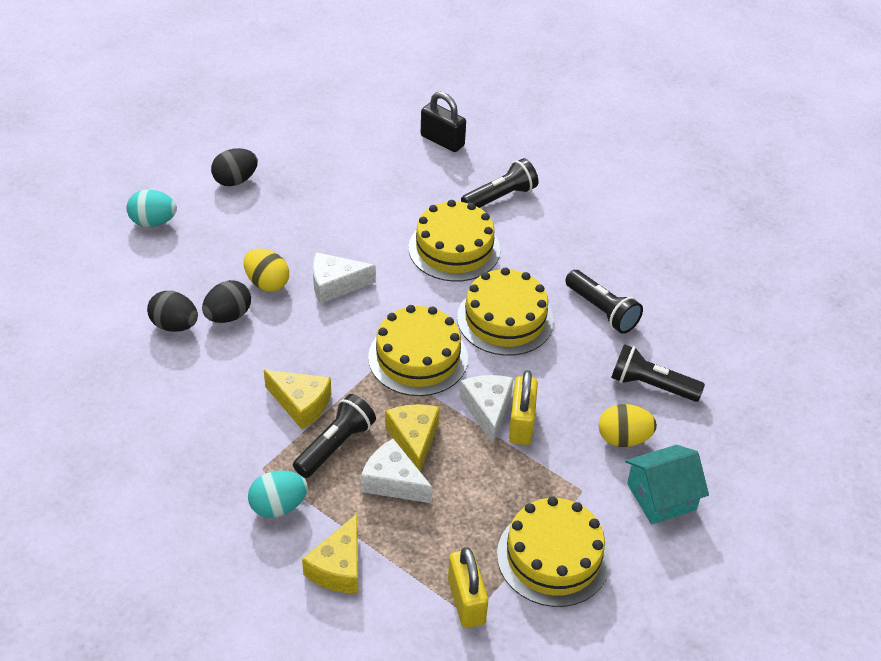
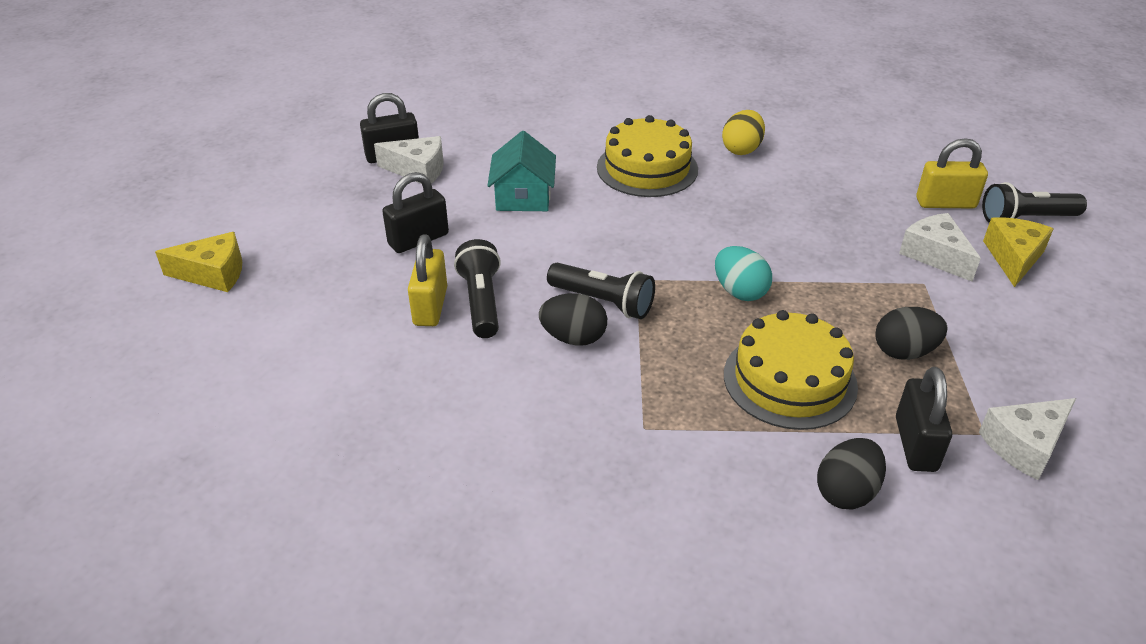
black flashlight: 4 -> 3
black padlock: 1 -> 3
turquoise egg: 2 -> 1
yellow cake: 4 -> 2
yellow cheese: 3 -> 2
yellow egg: 2 -> 1

